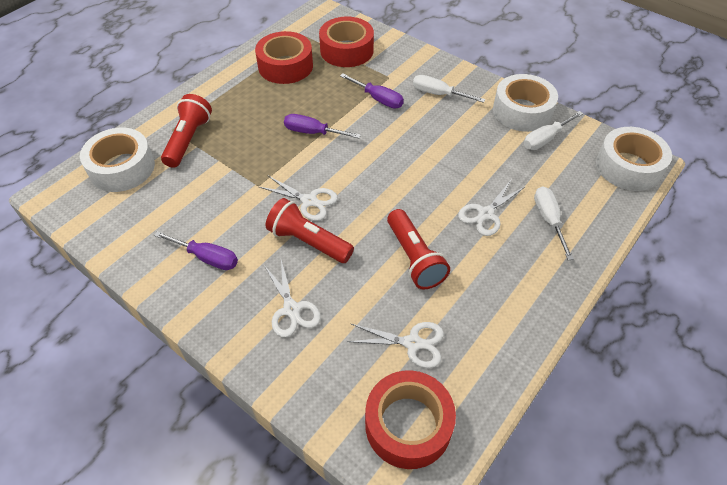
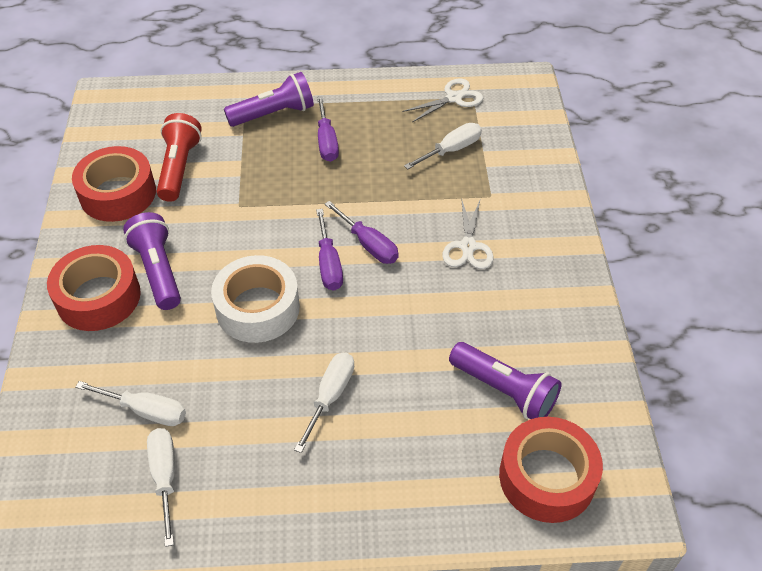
purple flashlight: 0 -> 3
red flashlight: 3 -> 1
white scissors: 4 -> 2
white screwdriver: 3 -> 4
white tape: 3 -> 1

